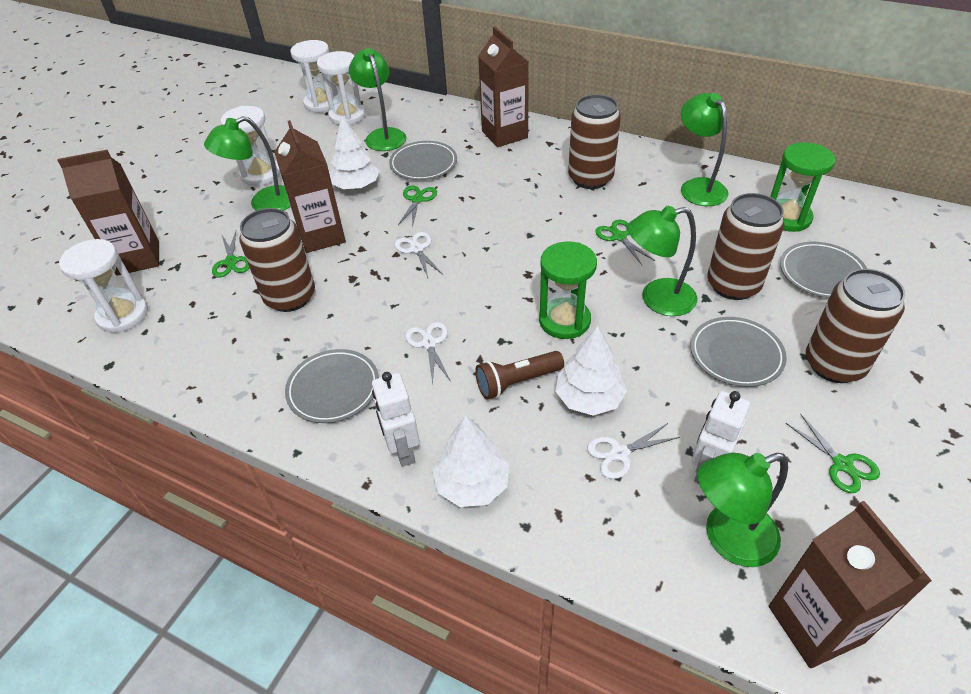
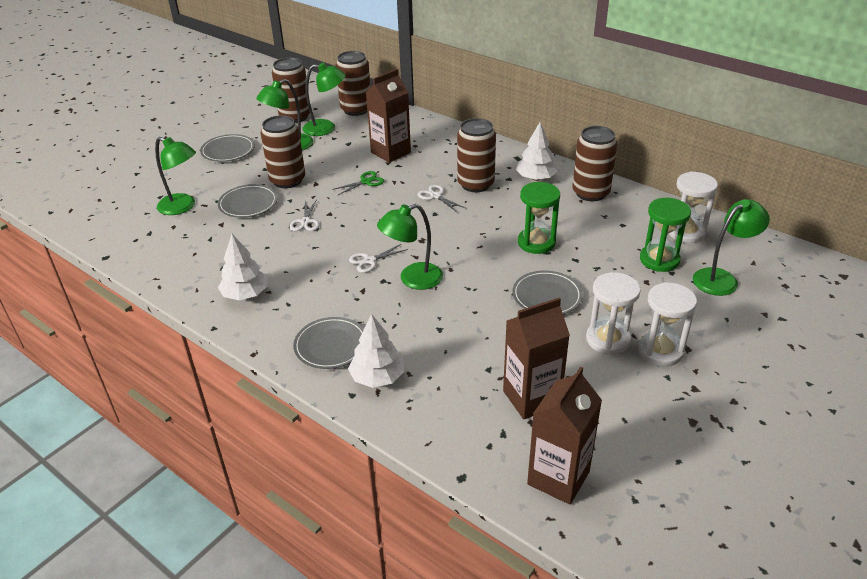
brown can: 4 -> 5
brown carton: 4 -> 3
brown flashlight: 1 -> 0
green scissors: 4 -> 1
white hourglass: 4 -> 3
white robot: 2 -> 0

